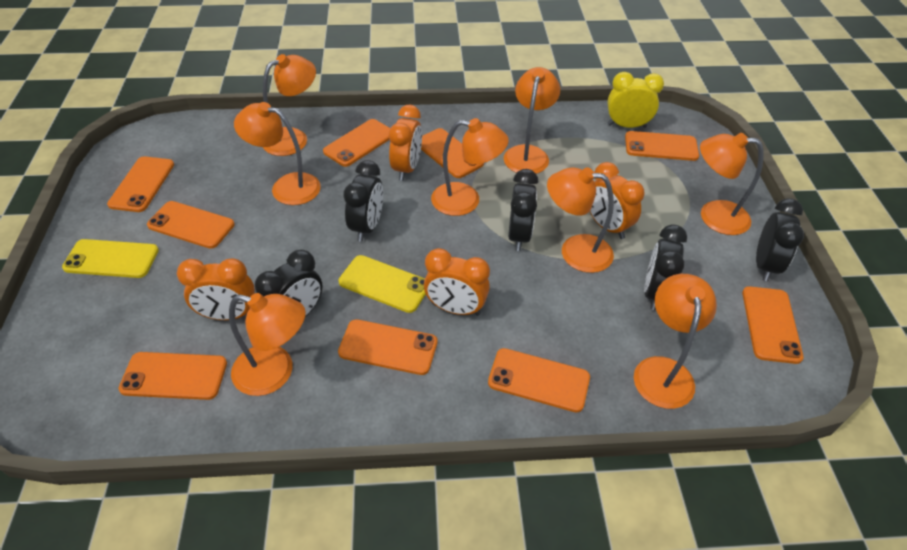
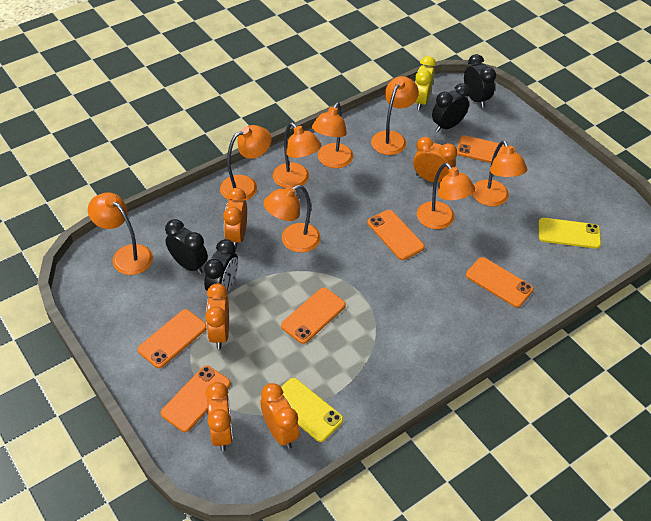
black clock: 5 -> 4
orange clock: 4 -> 5
orange phone: 9 -> 6

